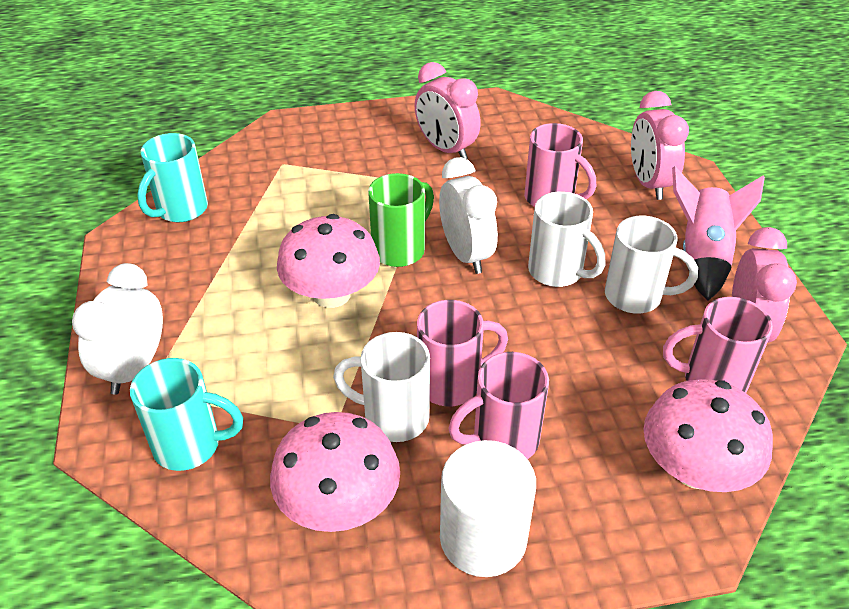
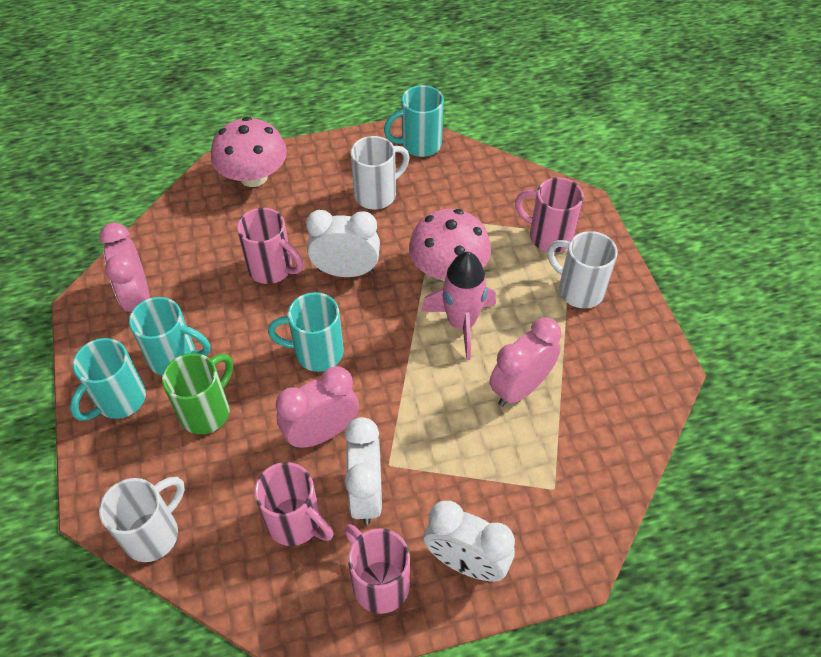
pink mushroom: 3 -> 2
turquoise mug: 2 -> 4
white clock: 2 -> 3
white cylinder: 1 -> 0

